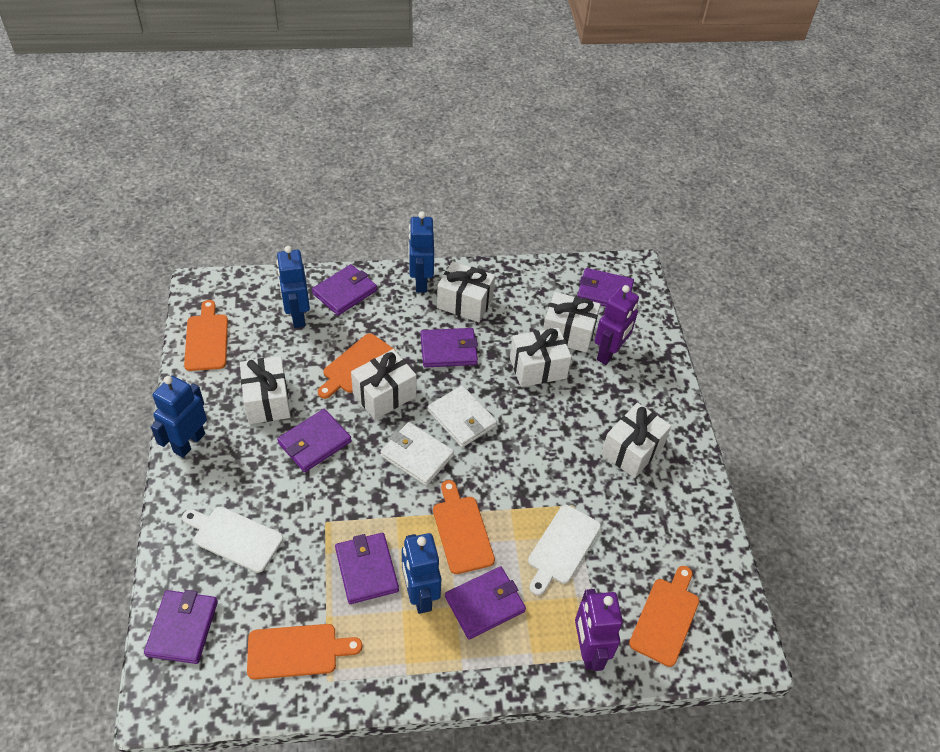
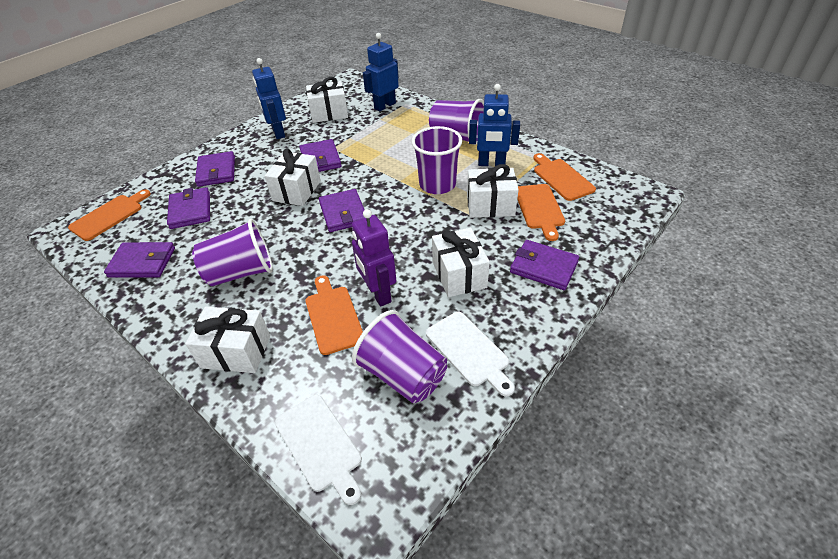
blue robot: 4 -> 3
orange cutting board: 5 -> 4
purple cup: 0 -> 4
purple robot: 2 -> 1
purple wallet: 7 -> 6
white gift: 6 -> 5
white wallet: 2 -> 0

